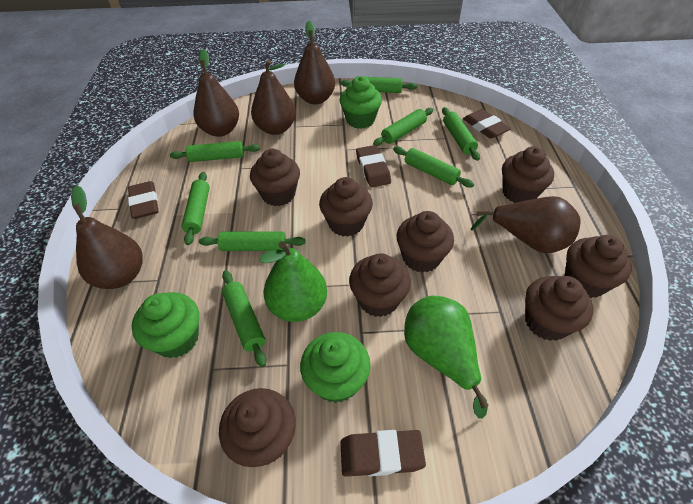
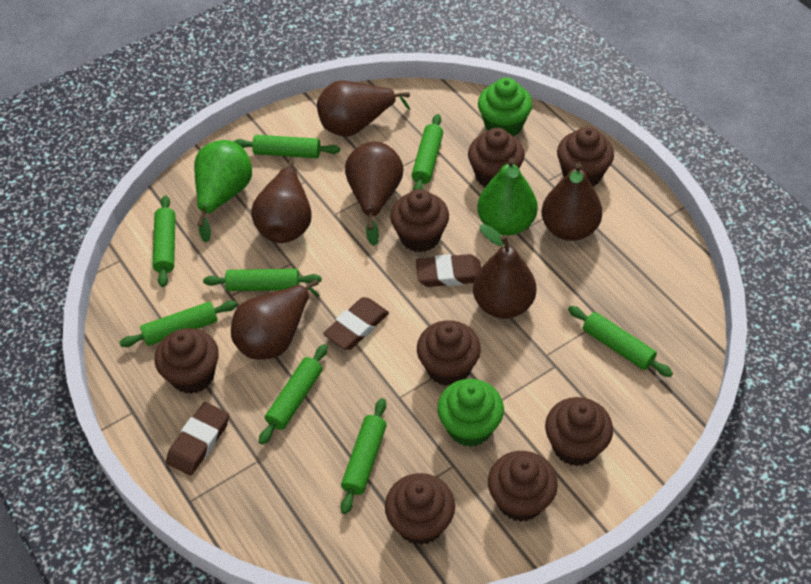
brown eraser: 4 -> 3
brown pear: 5 -> 6
green cupcake: 3 -> 2

